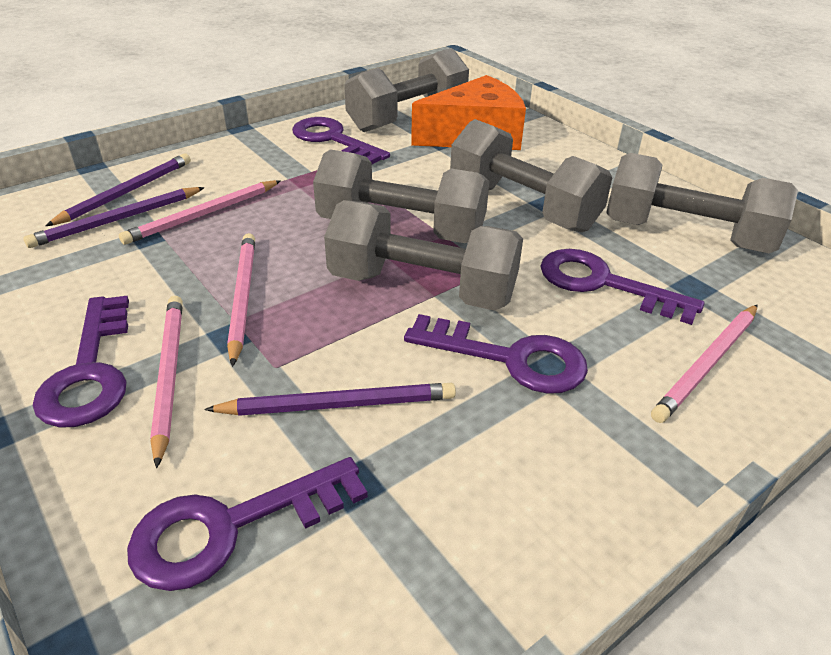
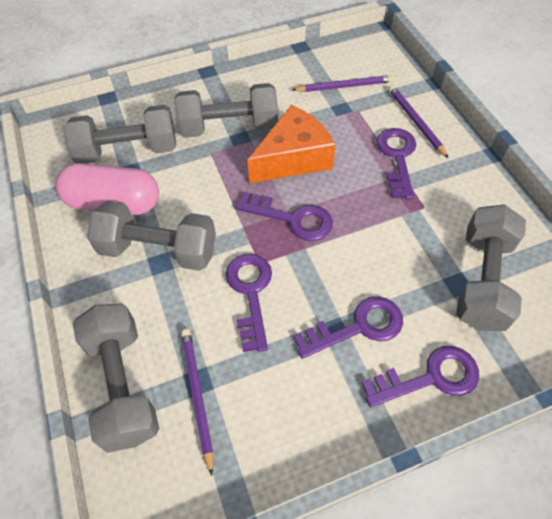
pink capsule: 0 -> 1
pink pencil: 4 -> 0

